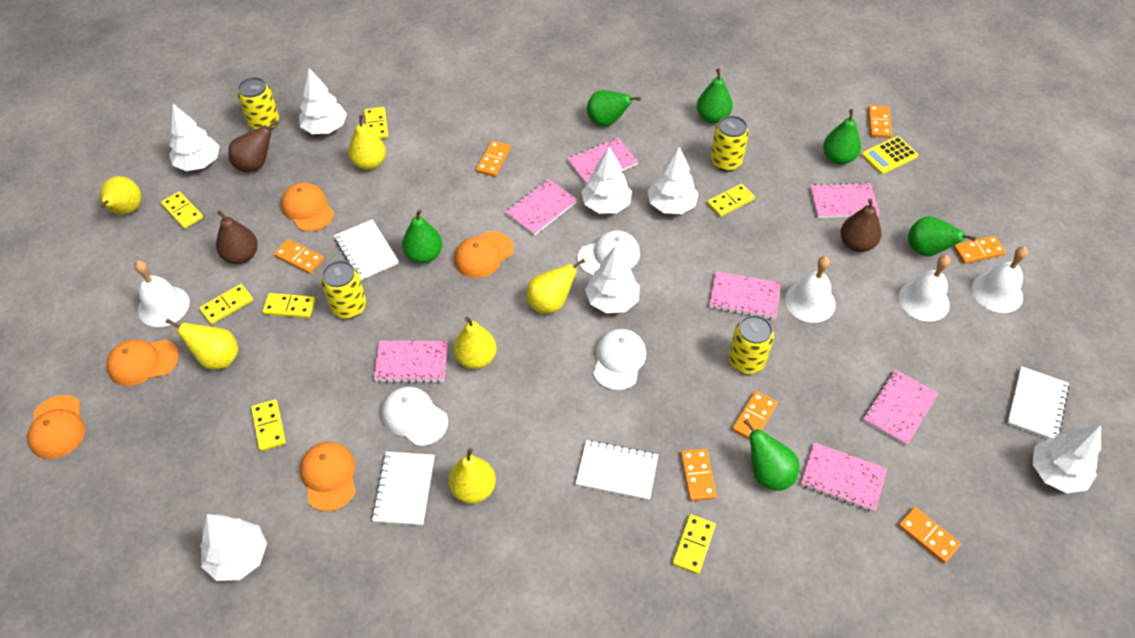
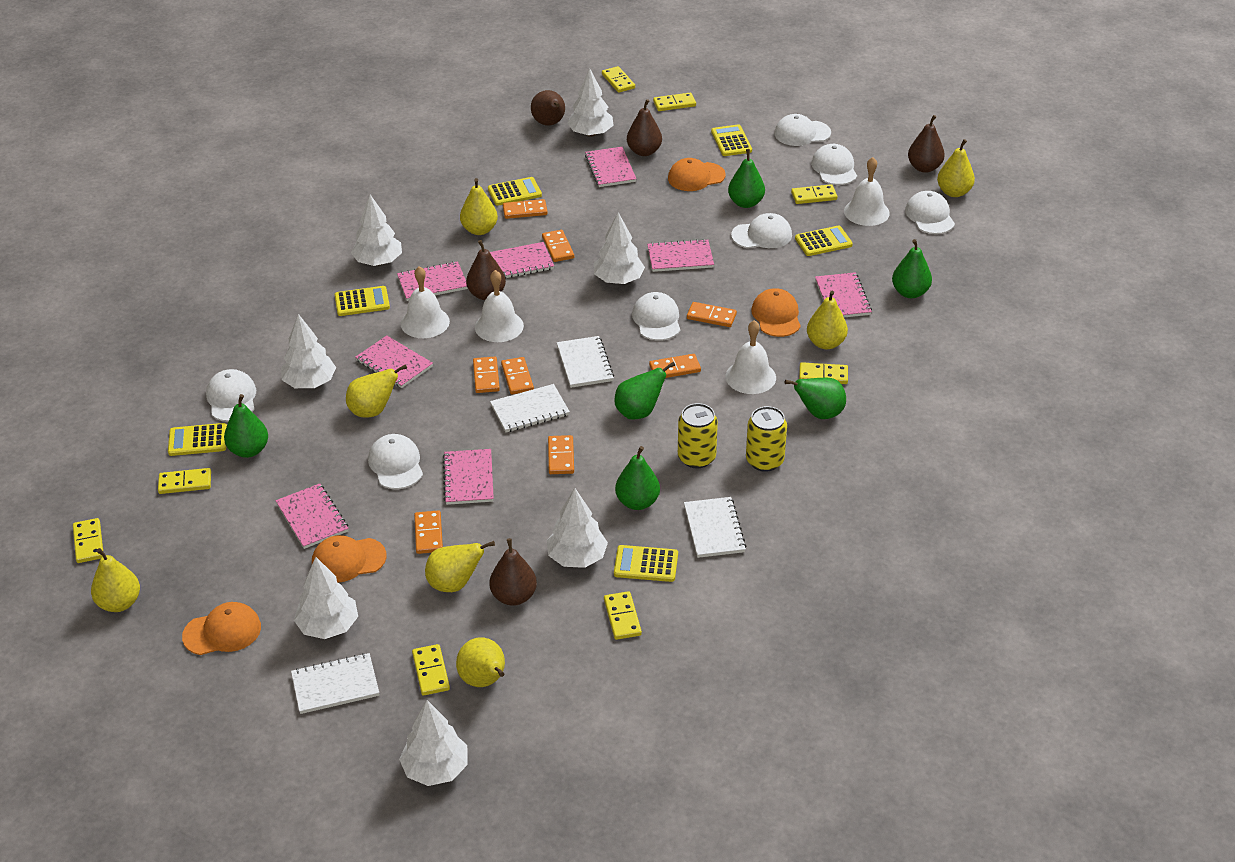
brown pear: 3 -> 5
orange cap: 5 -> 4
orange domino: 7 -> 8
pink notebook: 7 -> 8
white cap: 3 -> 7
yellow calculator: 1 -> 6
yellow can: 4 -> 2
yellow domino: 7 -> 8
yellow pear: 6 -> 7

